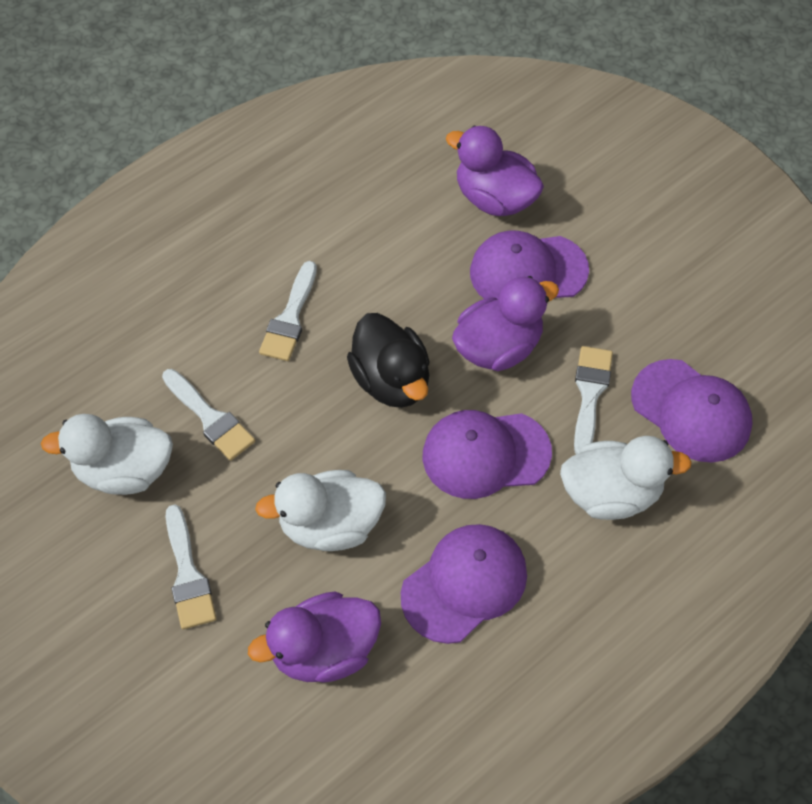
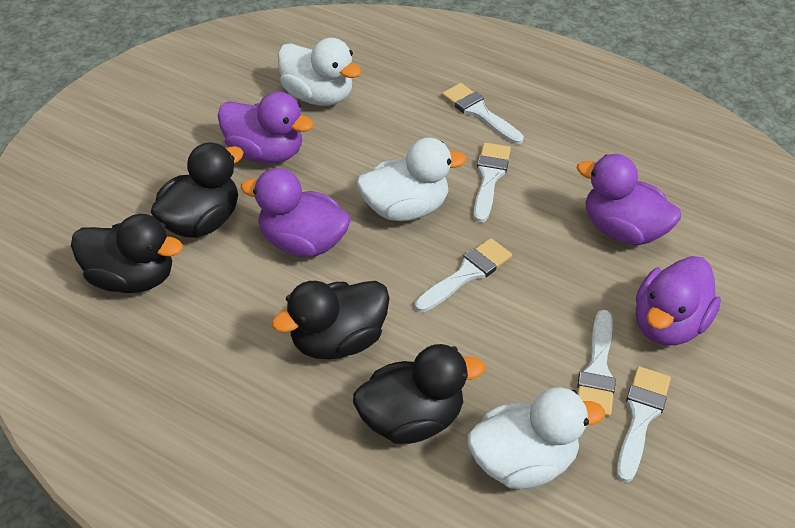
black duck: 1 -> 4
purple cap: 4 -> 0
purple duck: 3 -> 4
white brush: 4 -> 5

